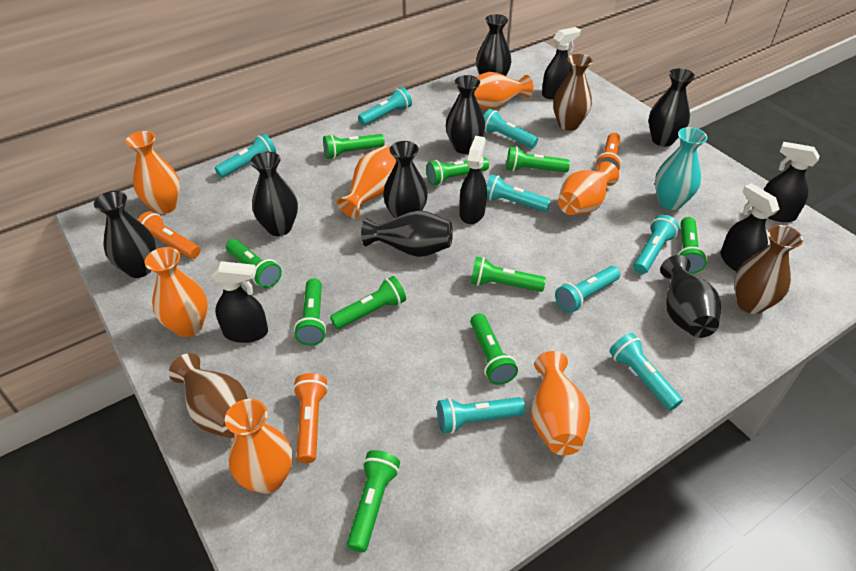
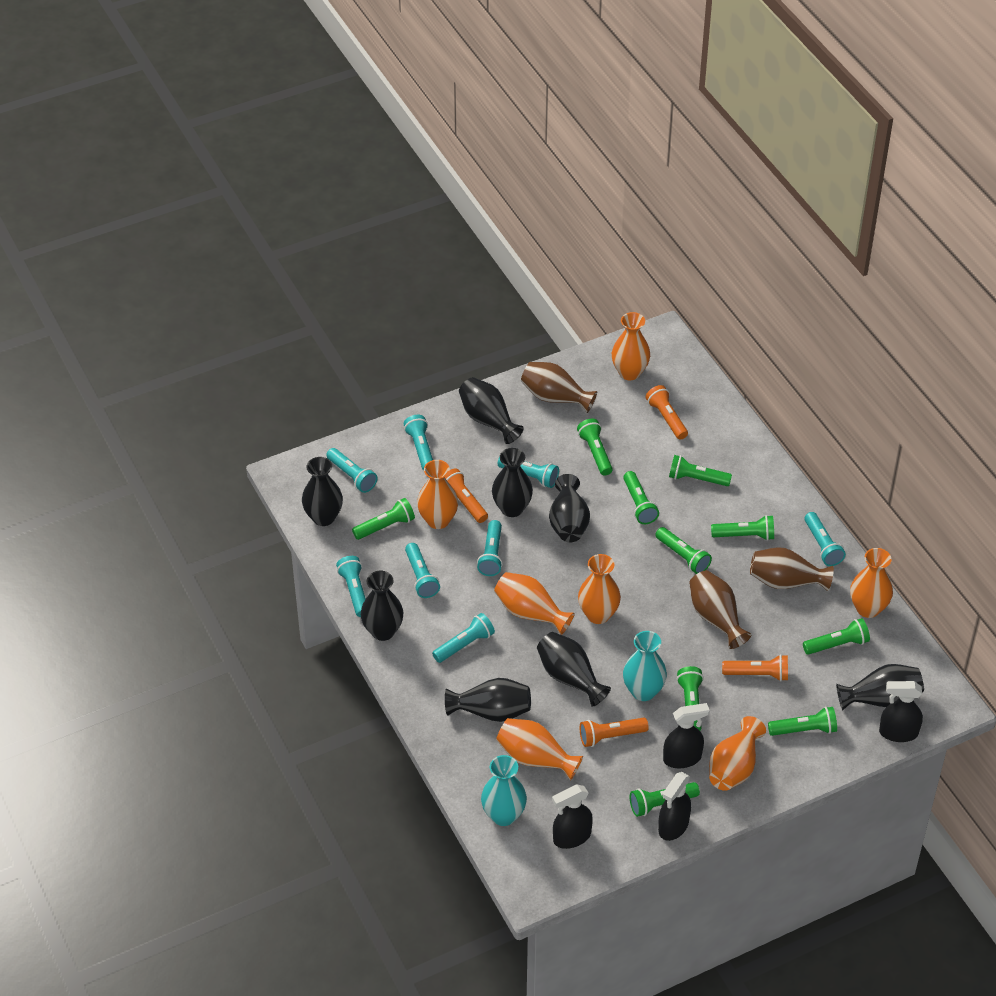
black spray bottle: 5 -> 4
orange flashlight: 3 -> 4
turquoise vase: 1 -> 2

